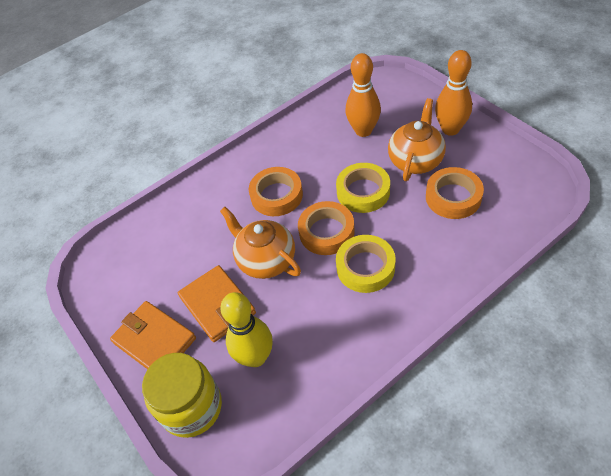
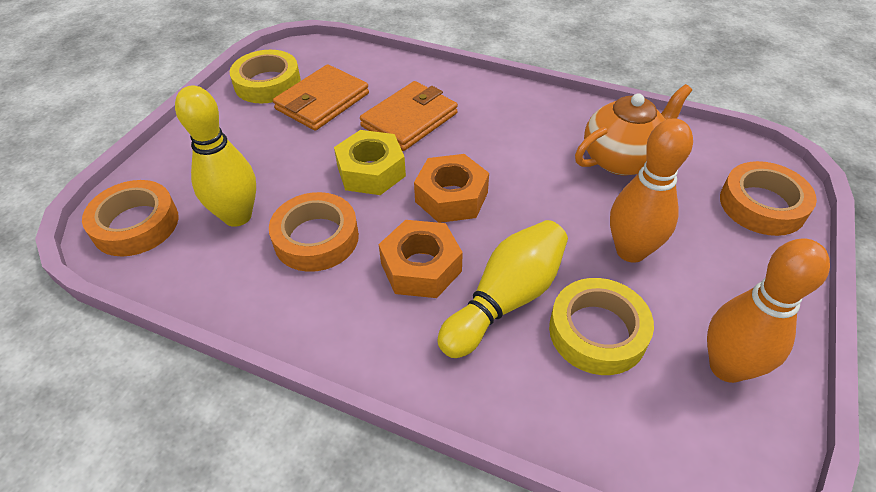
orange nut: 0 -> 2
orange teapot: 2 -> 1
yellow bowling pin: 1 -> 2
yellow jar: 1 -> 0
yellow nut: 0 -> 1

